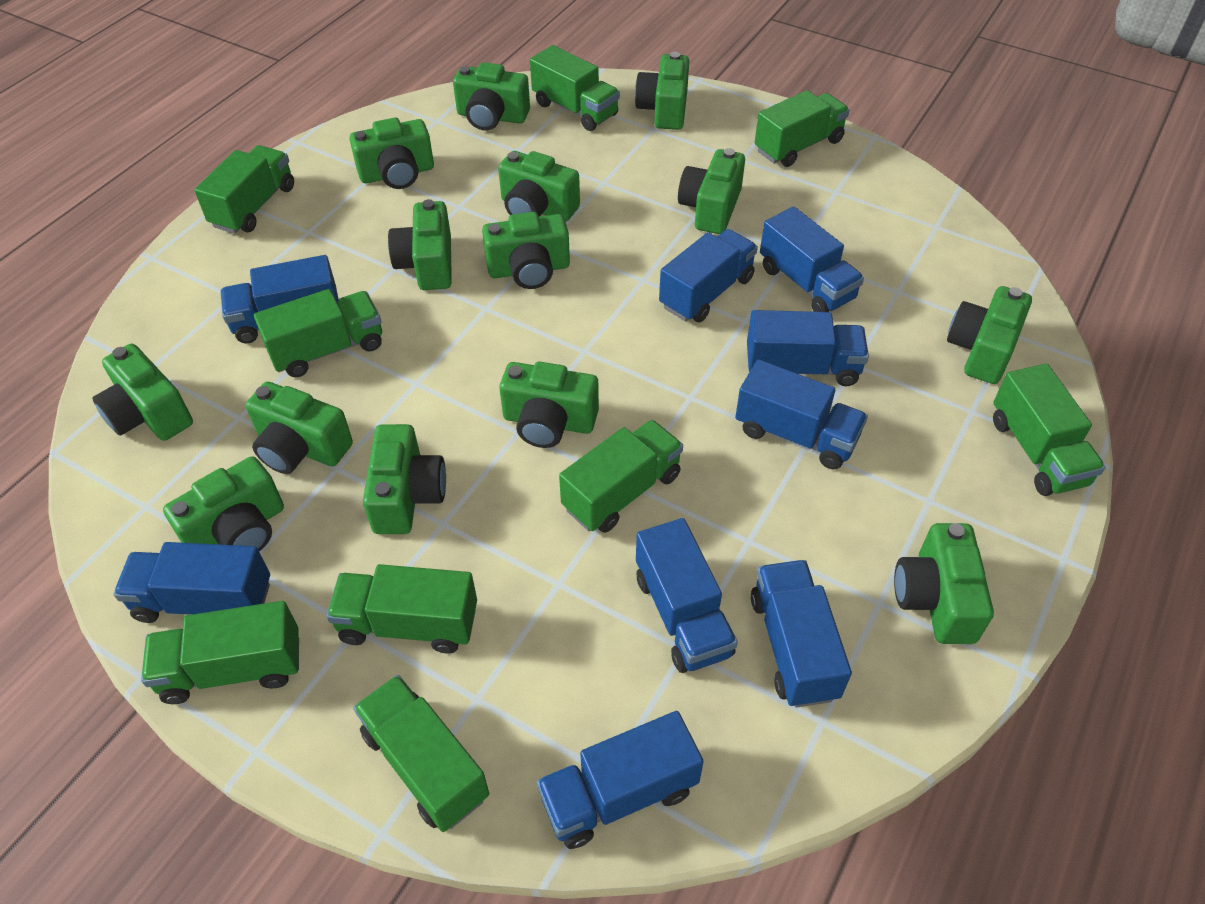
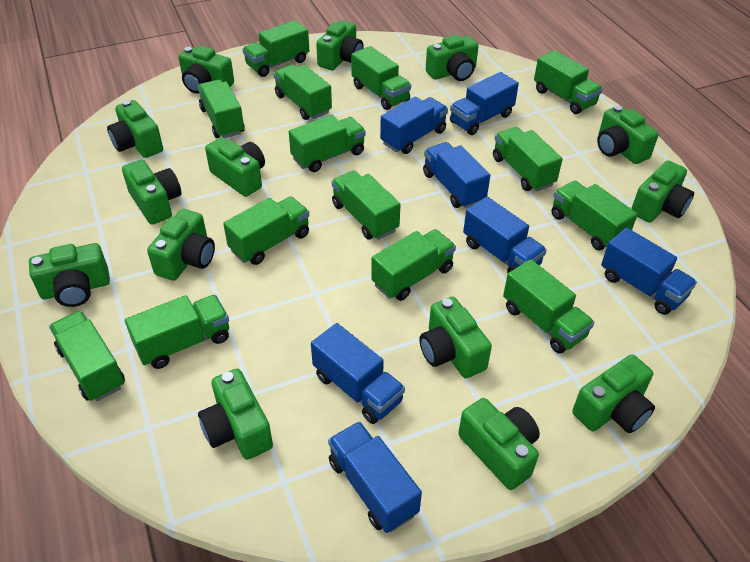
blue truck: 9 -> 7
green truck: 9 -> 14

